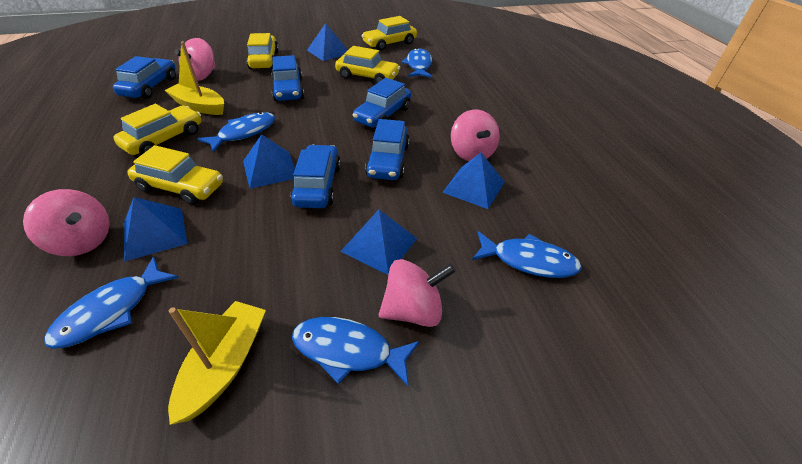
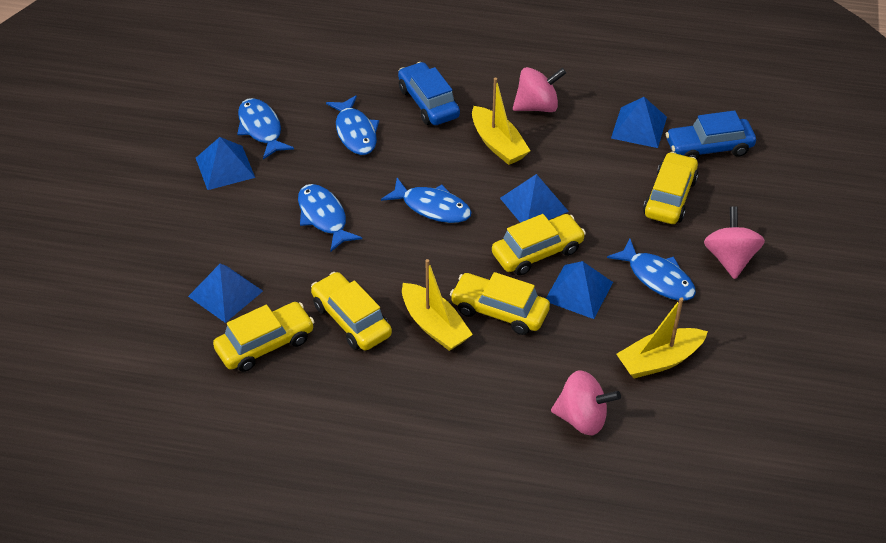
blue car: 5 -> 2
pink spinning top: 4 -> 3
yellow boat: 2 -> 3

